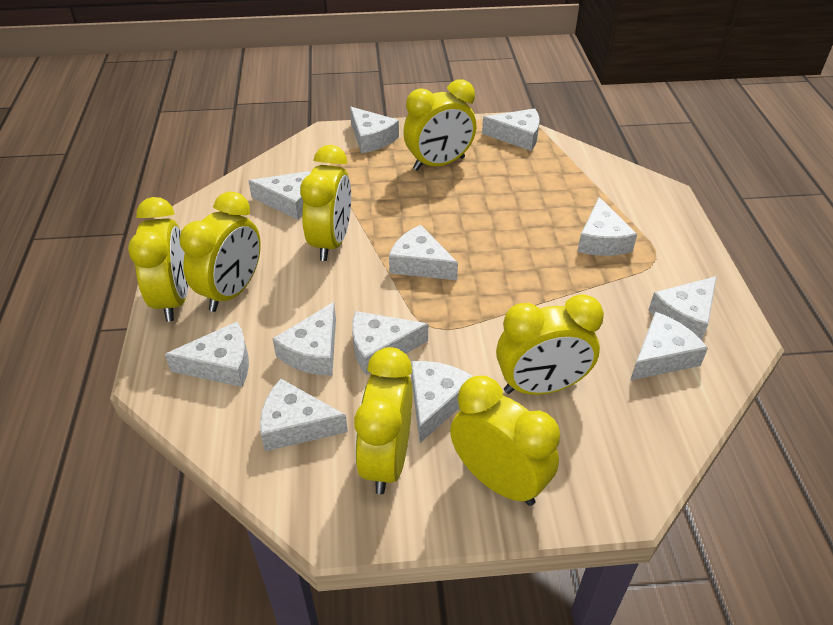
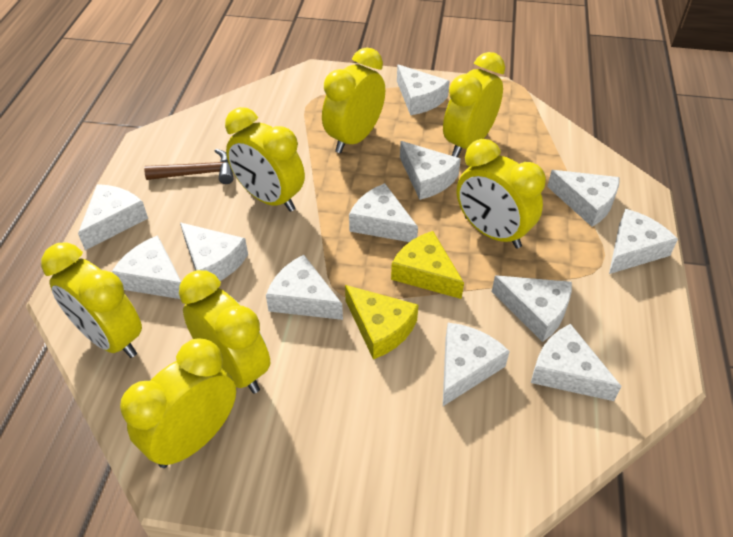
brown hammer: 0 -> 1
yellow cheese: 0 -> 2

